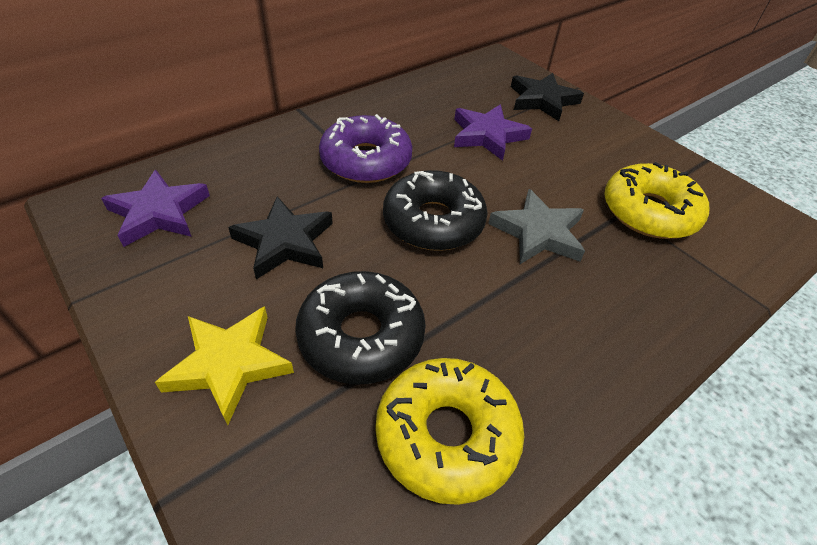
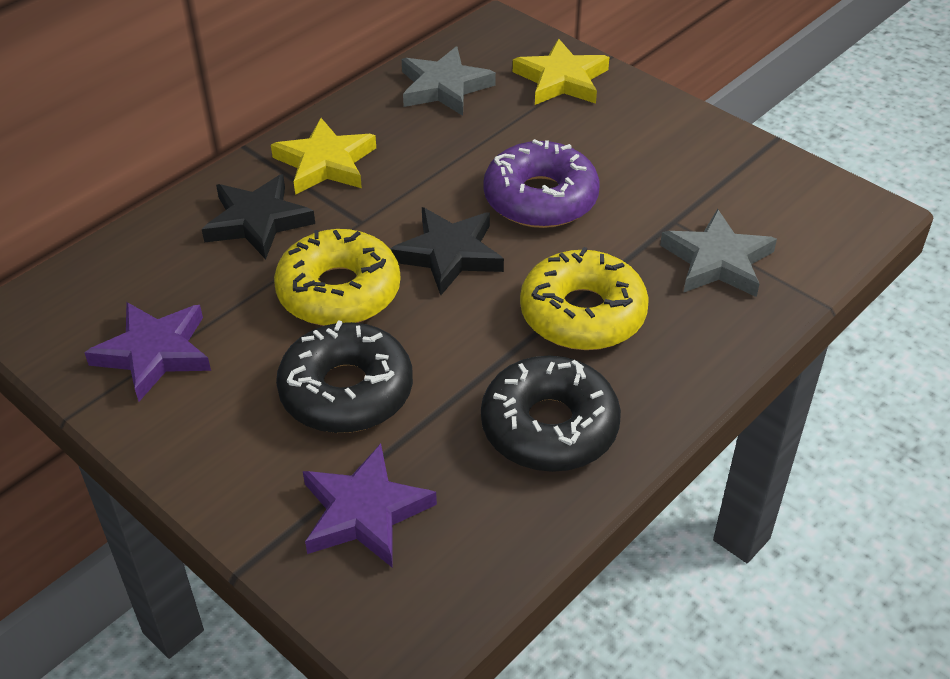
grey star: 1 -> 2
yellow star: 1 -> 2

